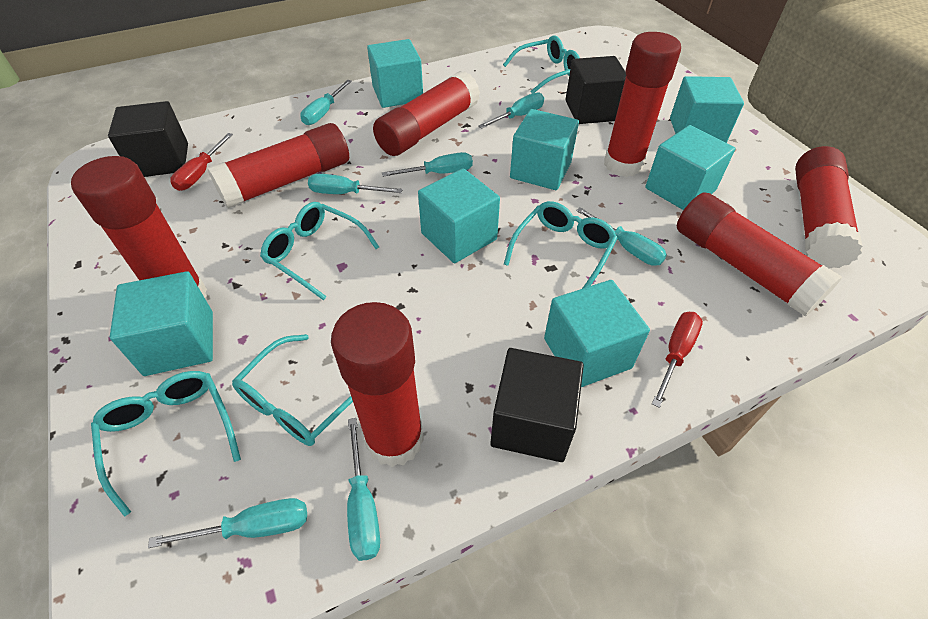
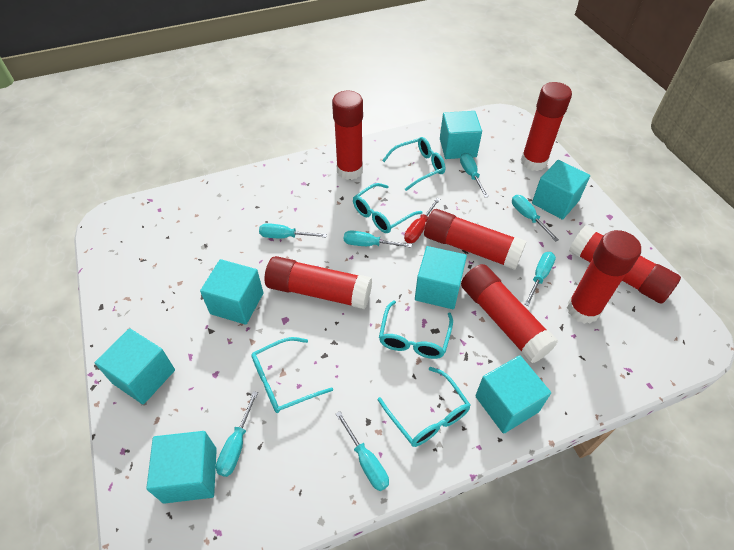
black cube: 3 -> 0
red screwdriver: 2 -> 1

